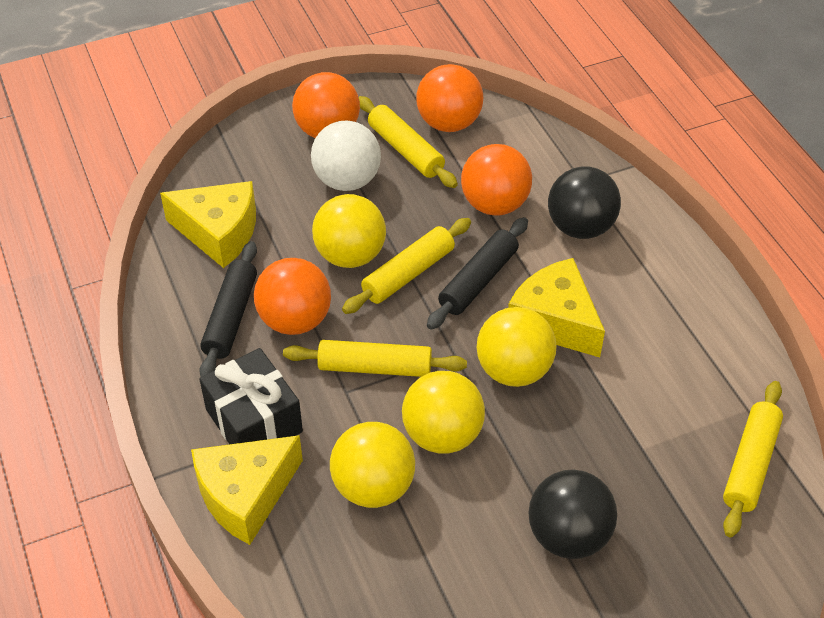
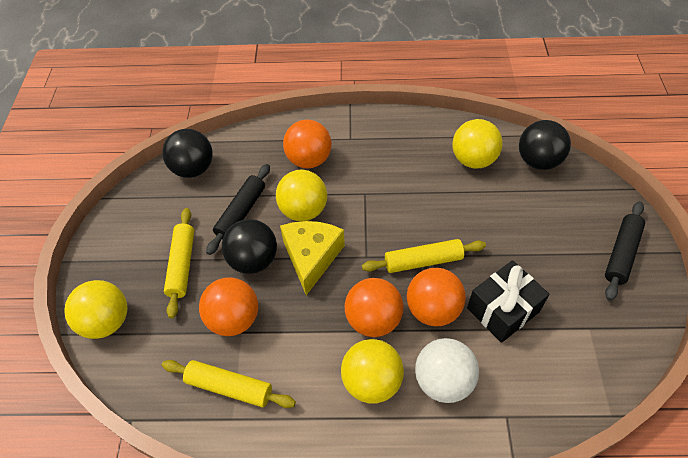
black ball: 2 -> 3
yellow cheese: 3 -> 1
yellow rolling pin: 4 -> 3

